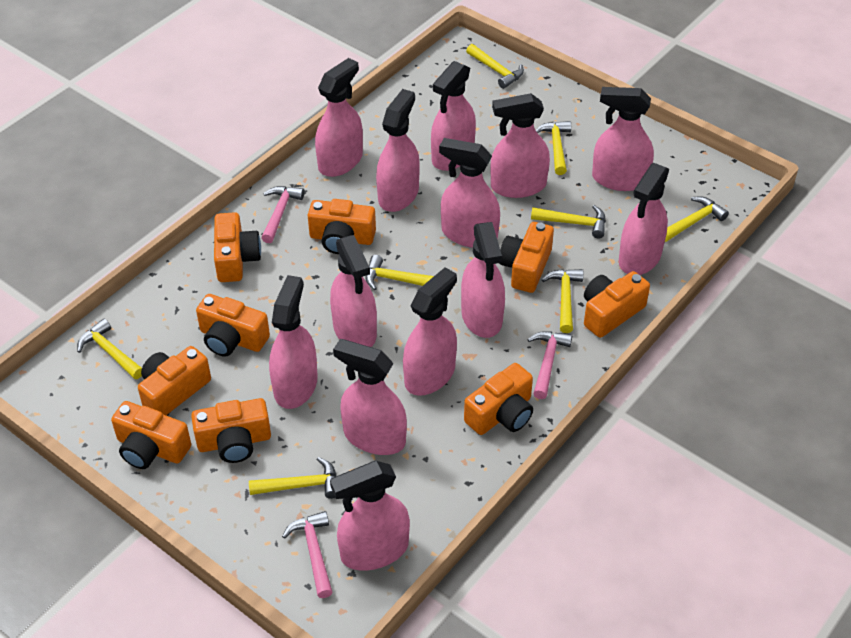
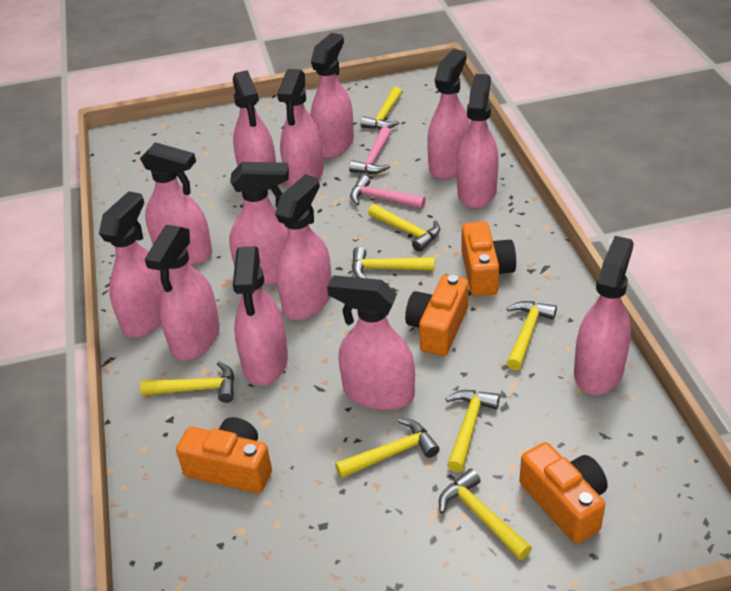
orange camera: 9 -> 4
pink hammer: 3 -> 2

